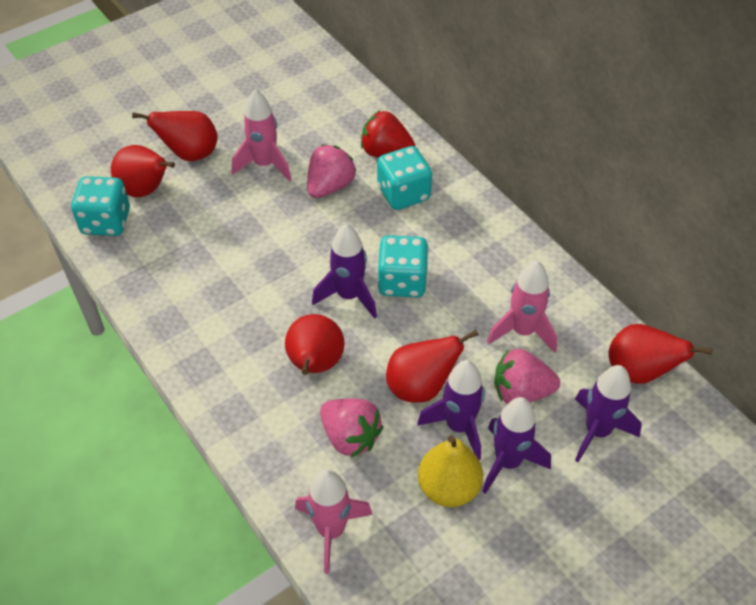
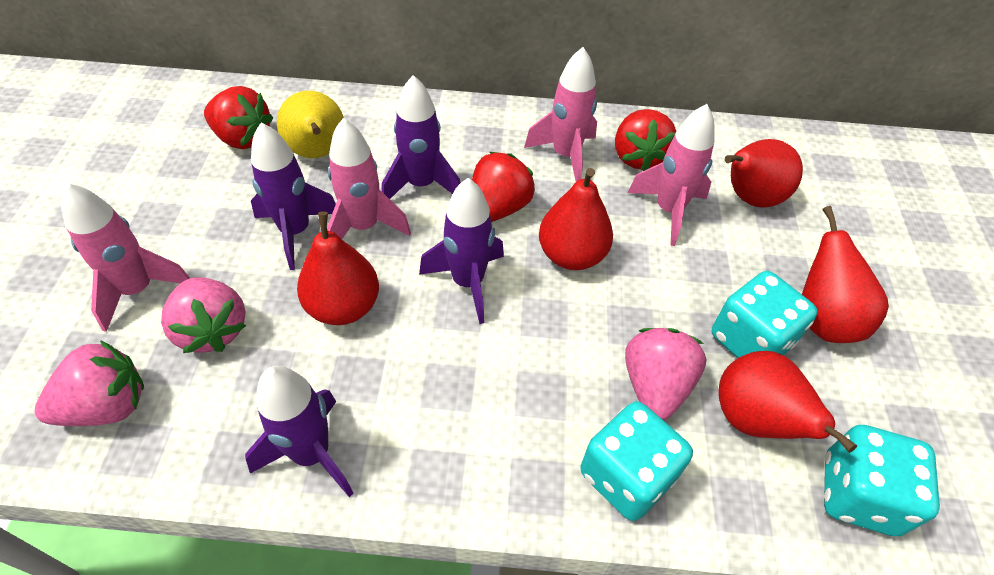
pink rocket: 3 -> 4
red strawberry: 1 -> 3

